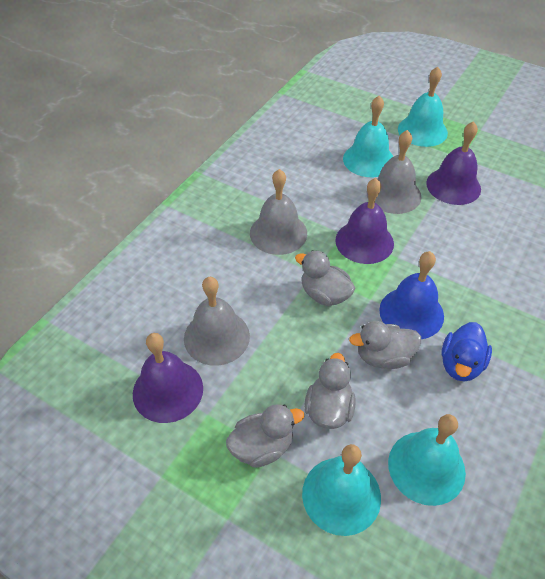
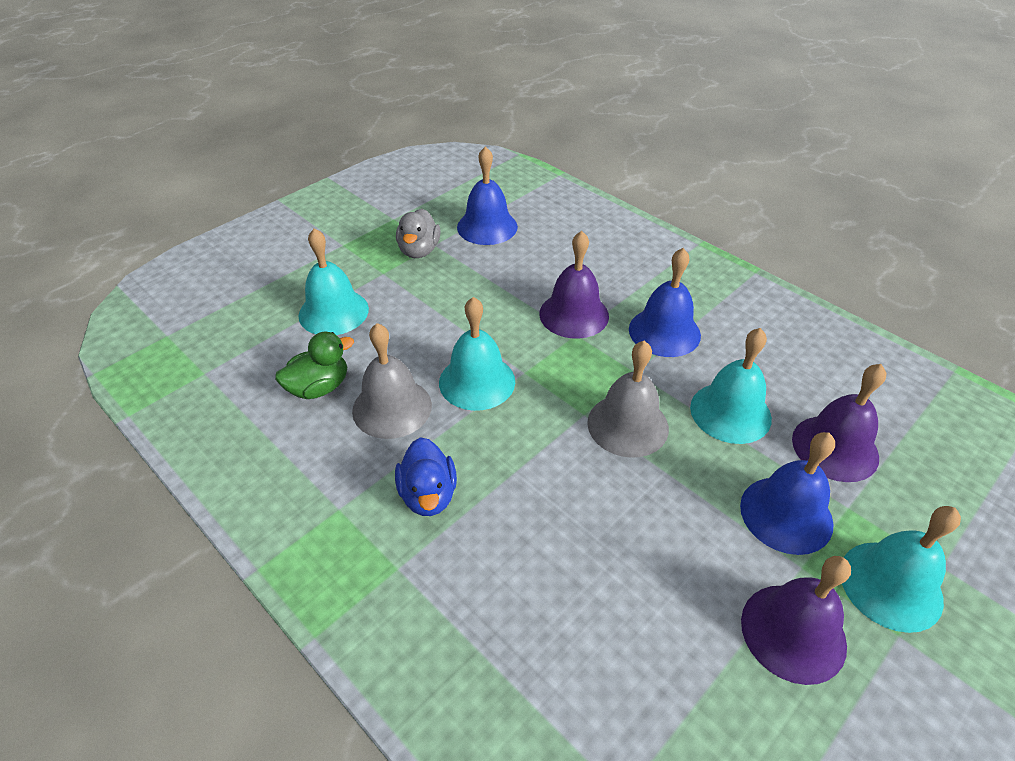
blue bell: 1 -> 3
green duck: 0 -> 1
grey bell: 3 -> 2
grey duck: 4 -> 1

